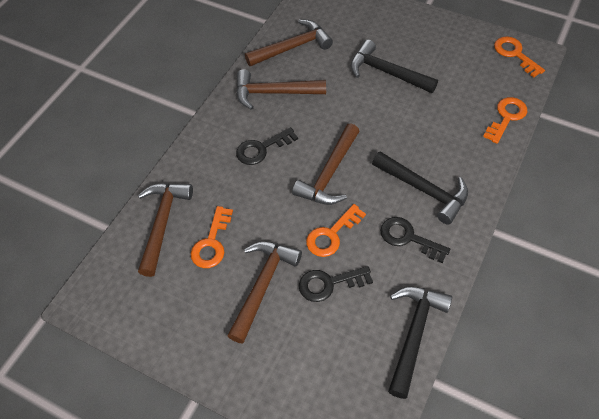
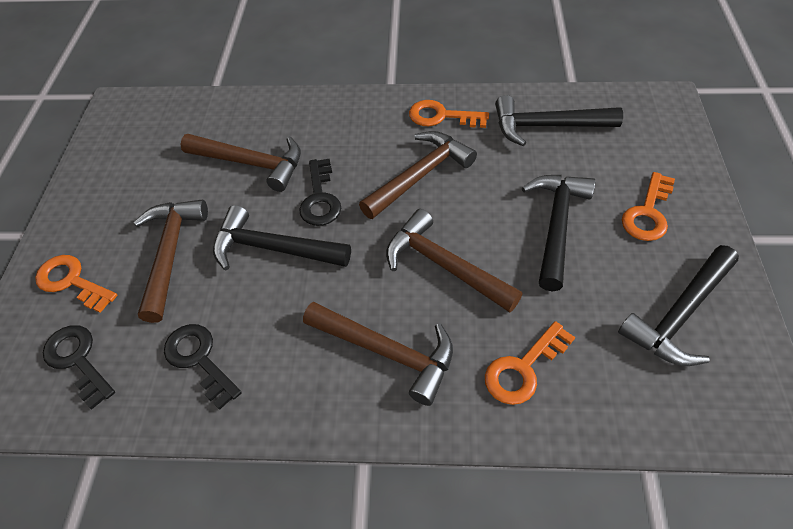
black hammer: 3 -> 4

